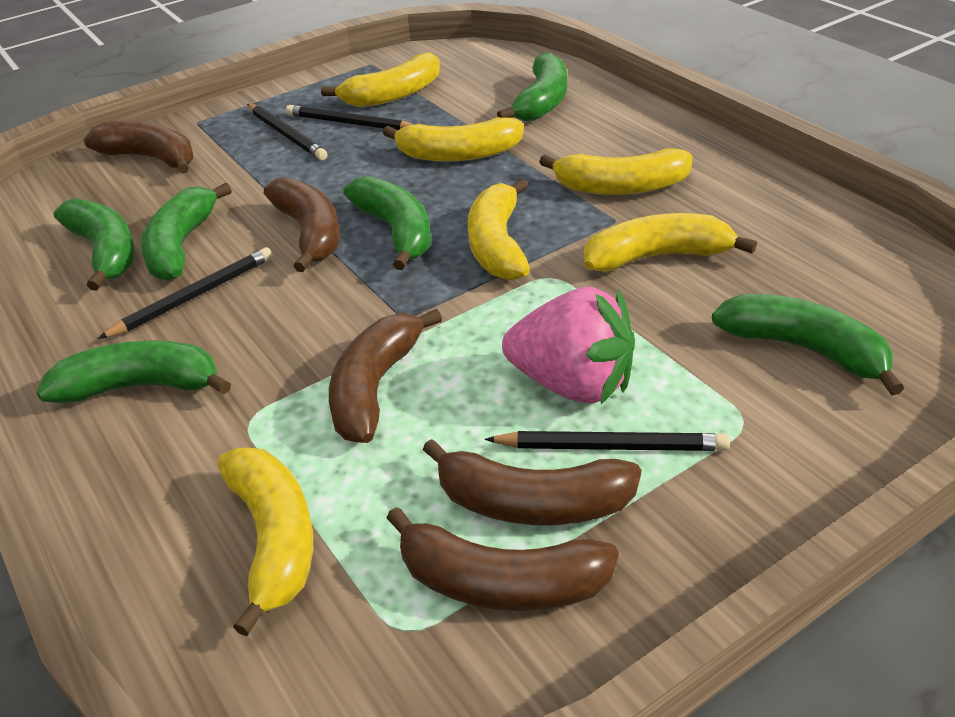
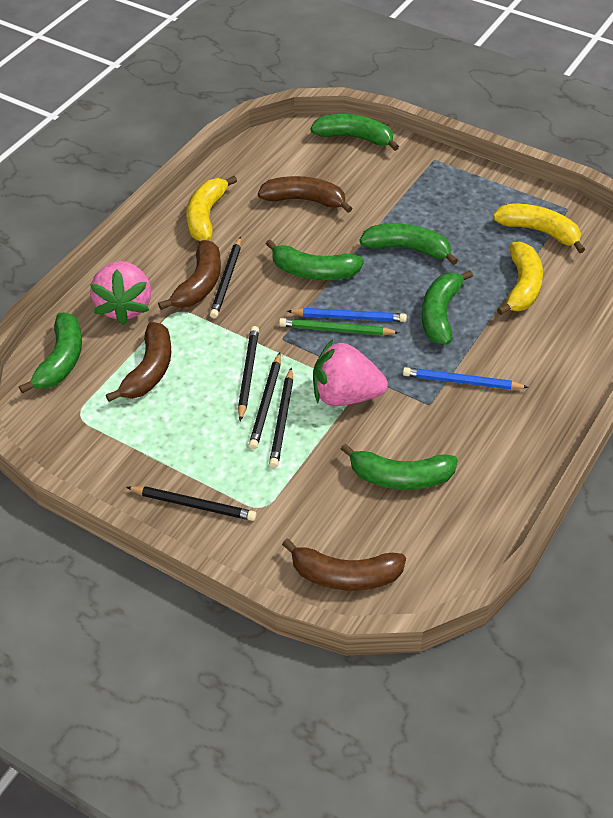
black pencil: 4 -> 5
blue pencil: 0 -> 2
brown banana: 5 -> 4
green pencil: 0 -> 1
pink strawberry: 1 -> 2
yellow banana: 6 -> 3

